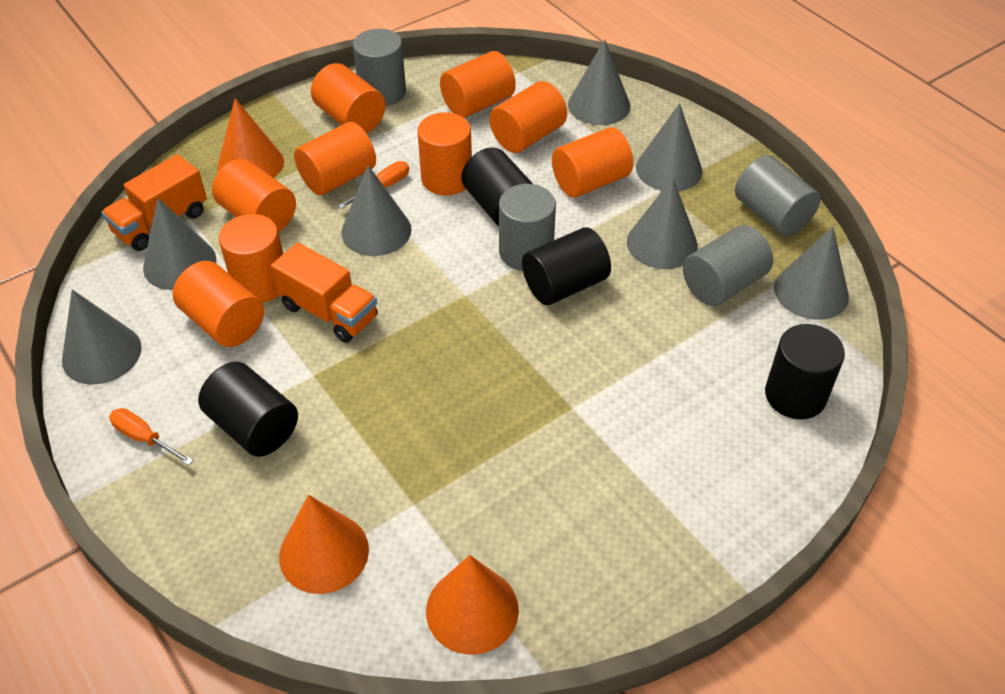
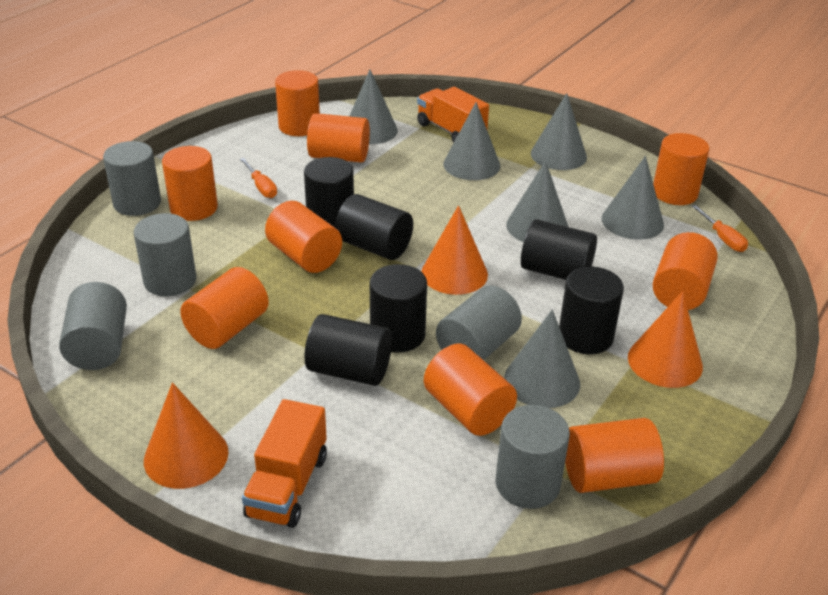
black cylinder: 4 -> 6
grey cone: 7 -> 6
grey cylinder: 4 -> 5

